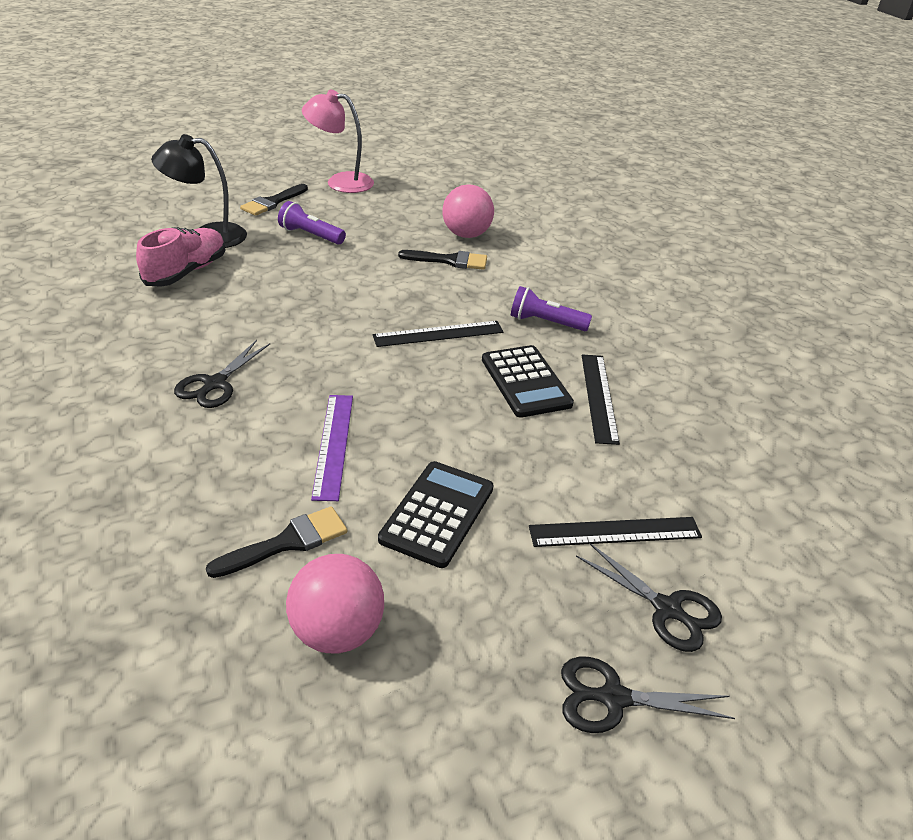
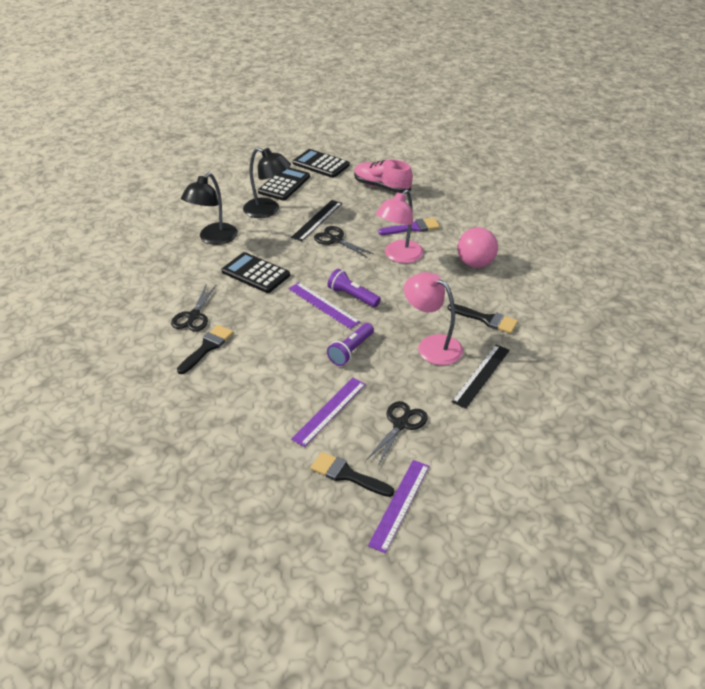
black calculator: 2 -> 3
black lamp: 1 -> 2
black ruler: 3 -> 2
pink ball: 2 -> 1
pink lamp: 1 -> 2
purple brush: 0 -> 1
purple ruler: 1 -> 3

